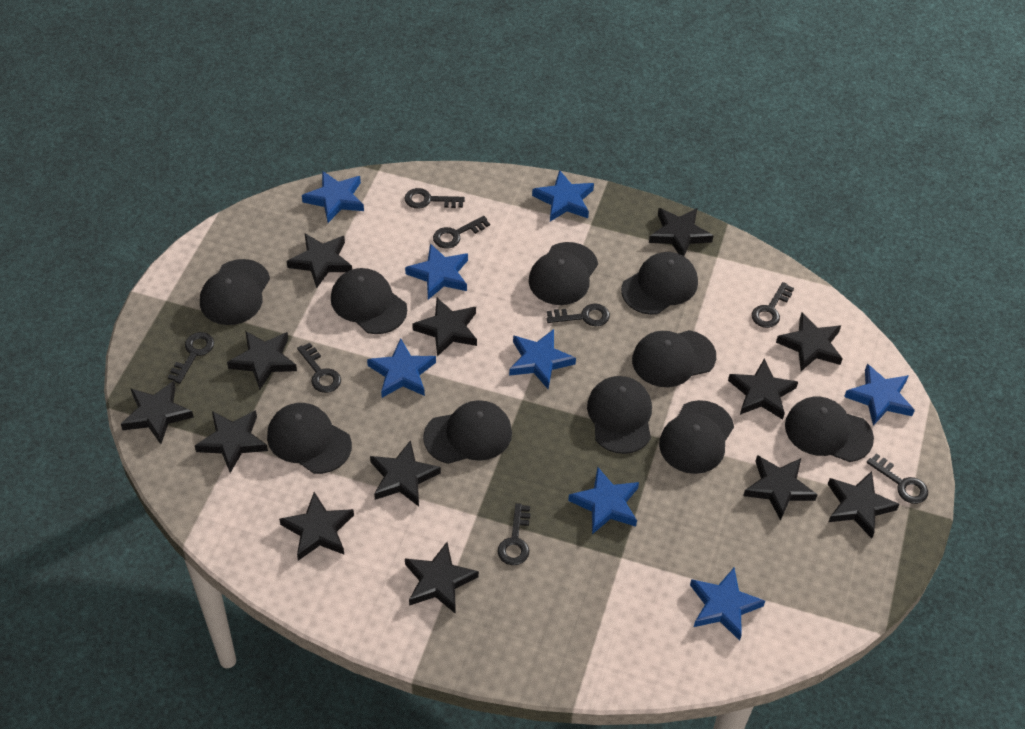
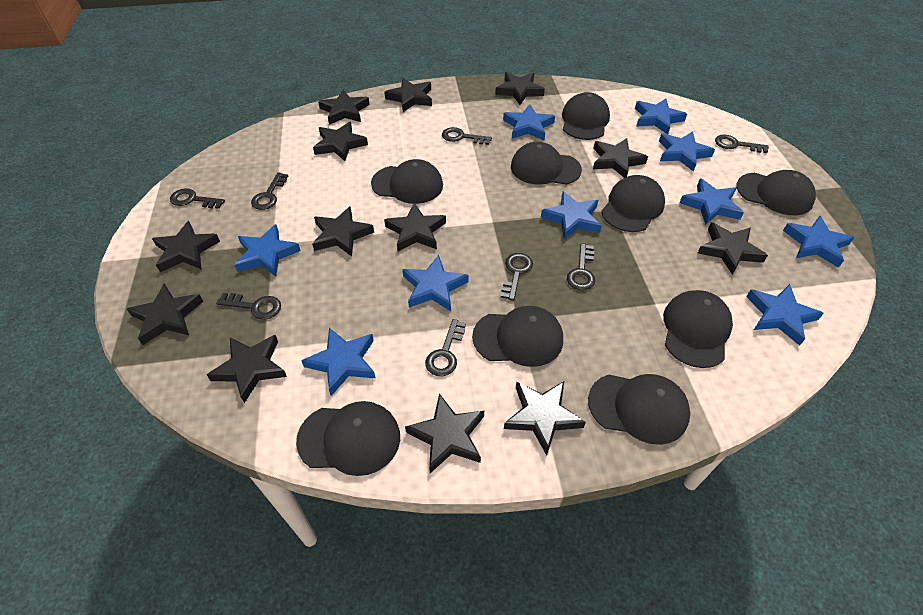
black cap: 10 -> 9
blue star: 8 -> 10

